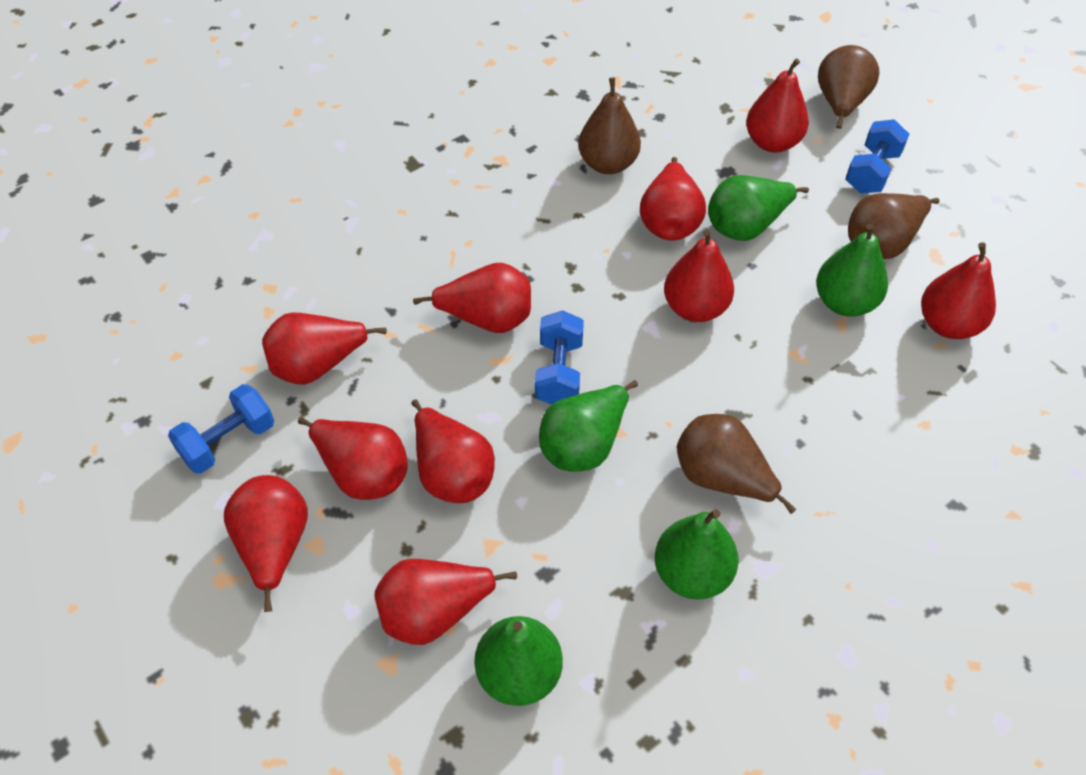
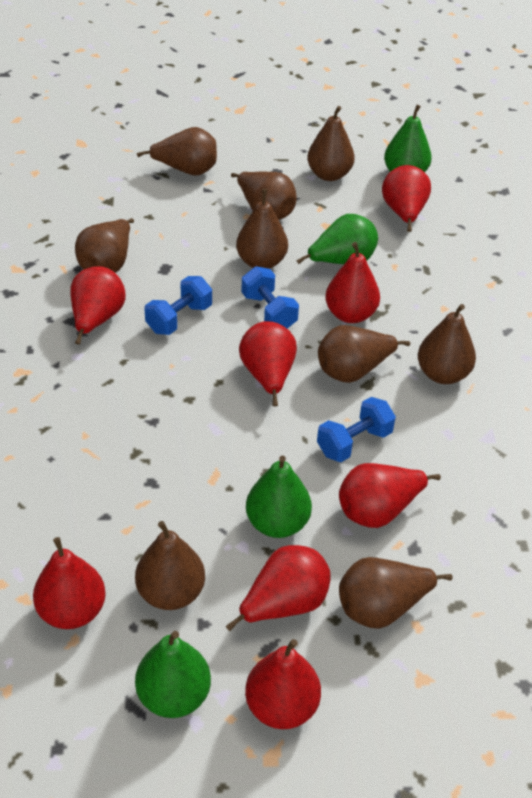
brown pear: 4 -> 9
green pear: 5 -> 4
red pear: 10 -> 8

